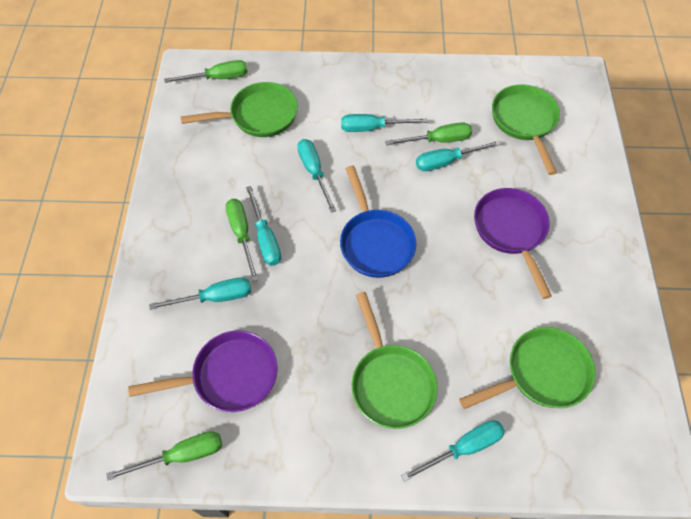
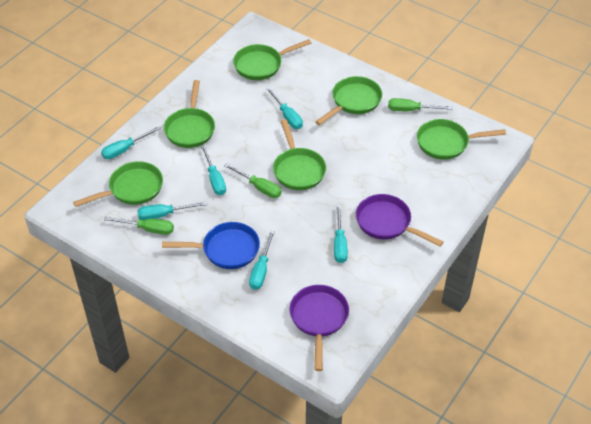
green pan: 4 -> 6
green screwdriver: 4 -> 3

